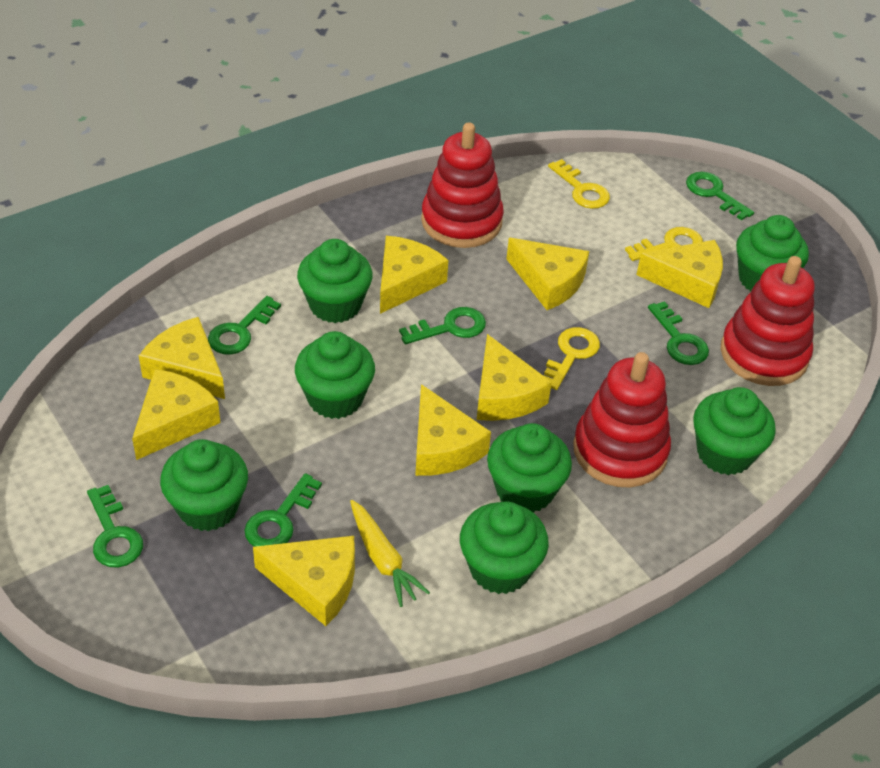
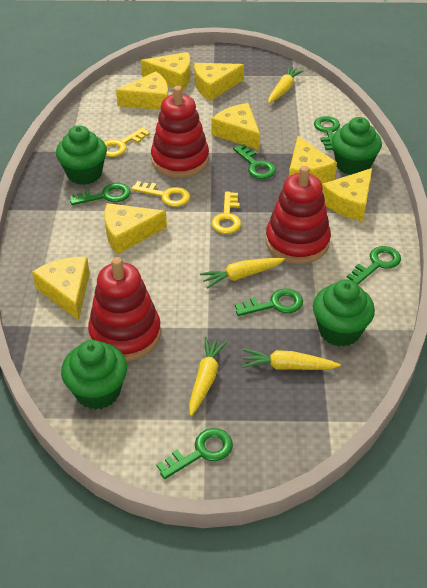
green cupcake: 7 -> 4
yellow carrot: 1 -> 4

